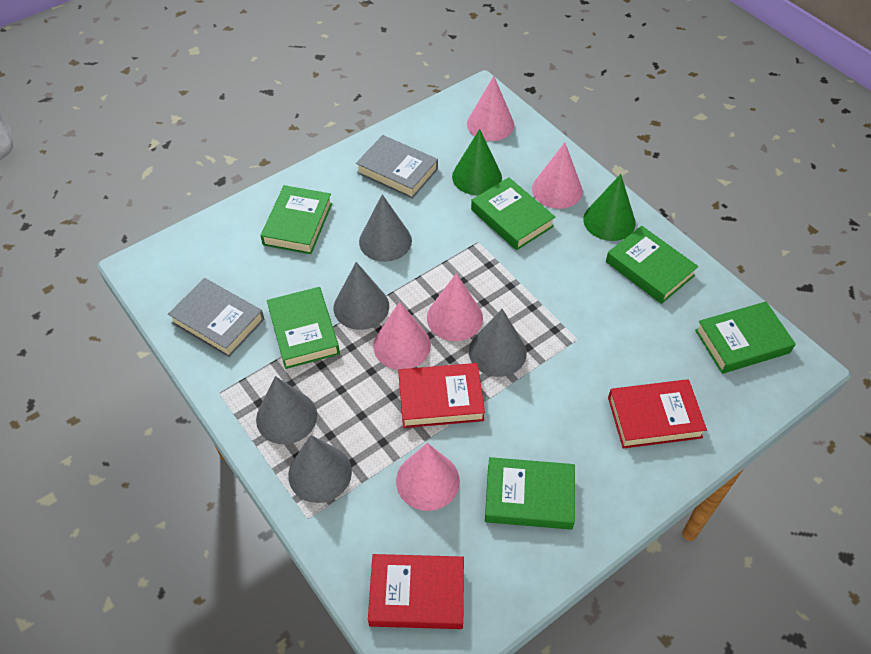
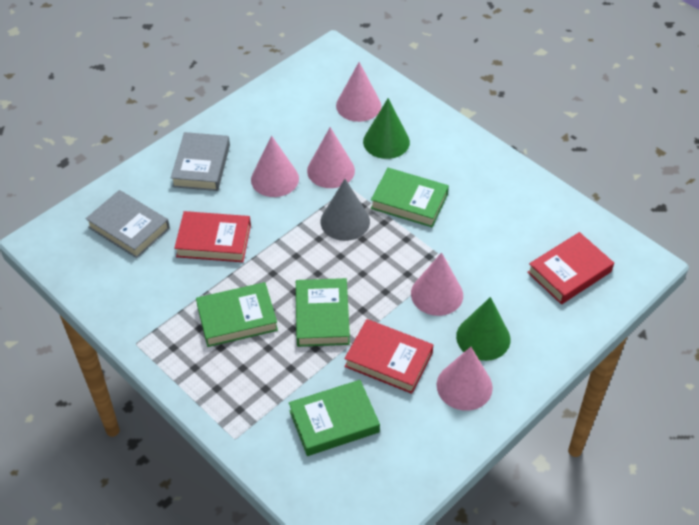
green book: 6 -> 4
grey cone: 5 -> 1

